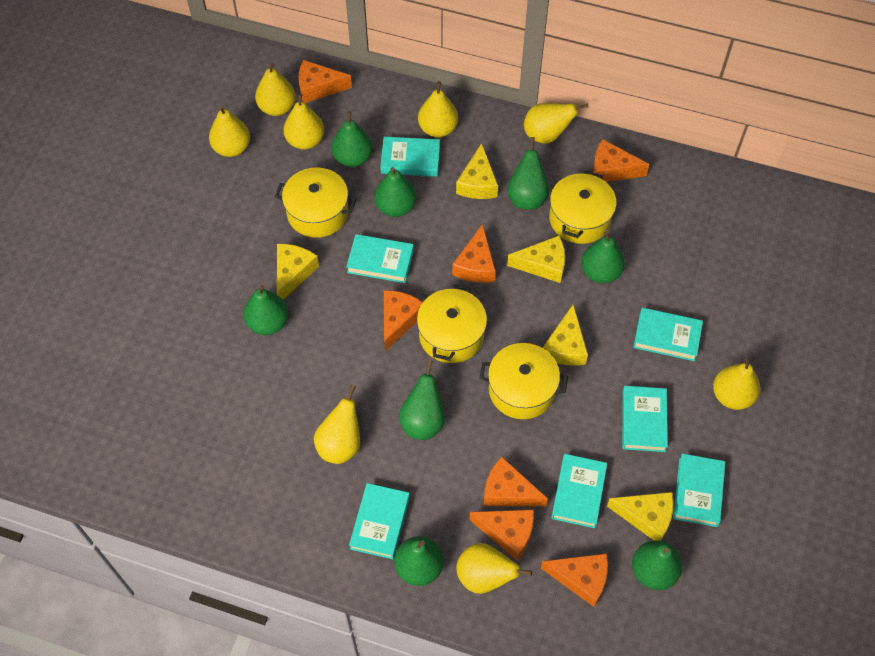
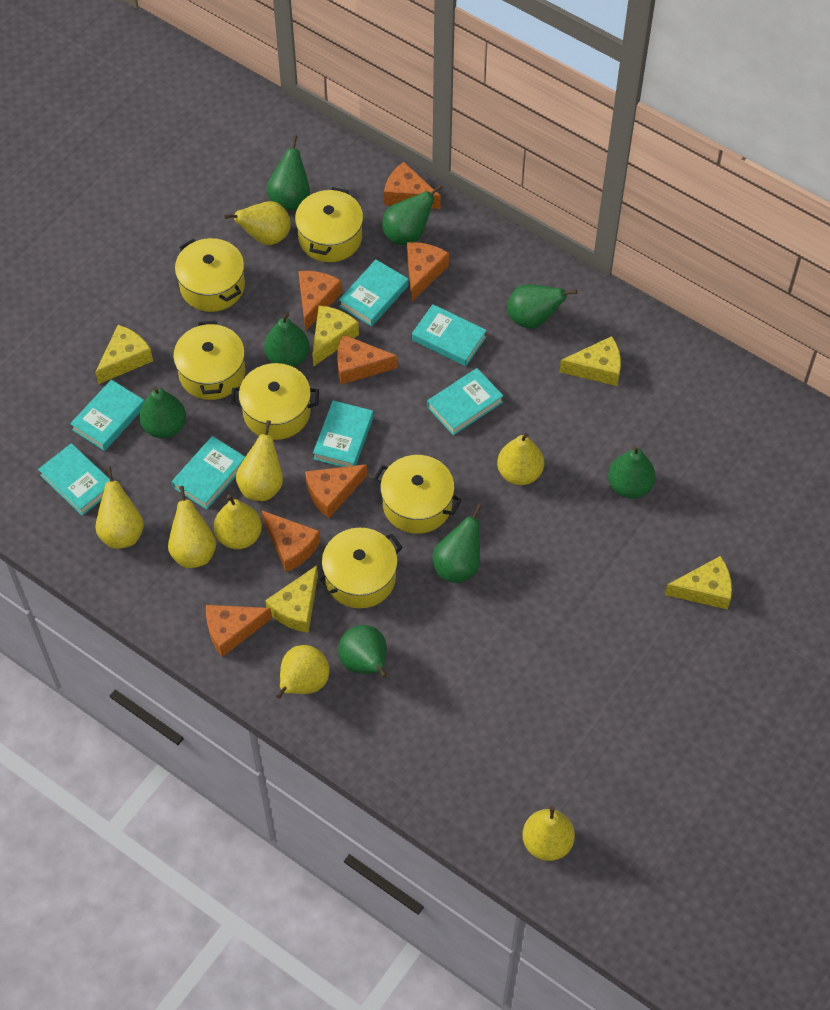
yellow pot: 4 -> 6

